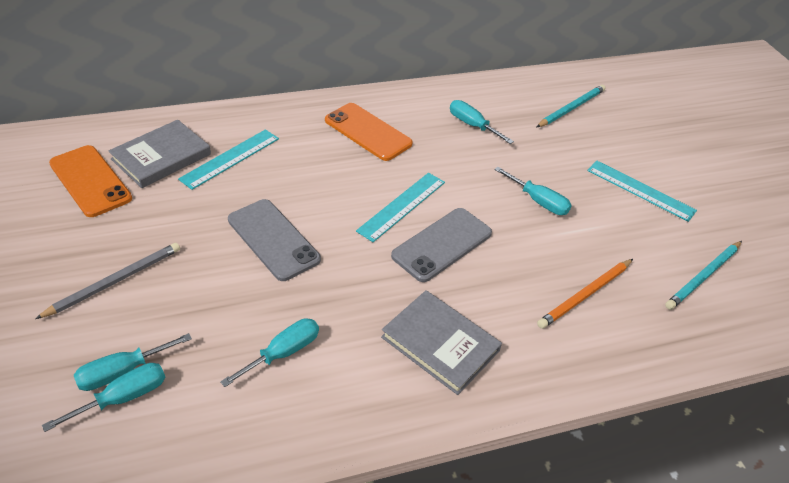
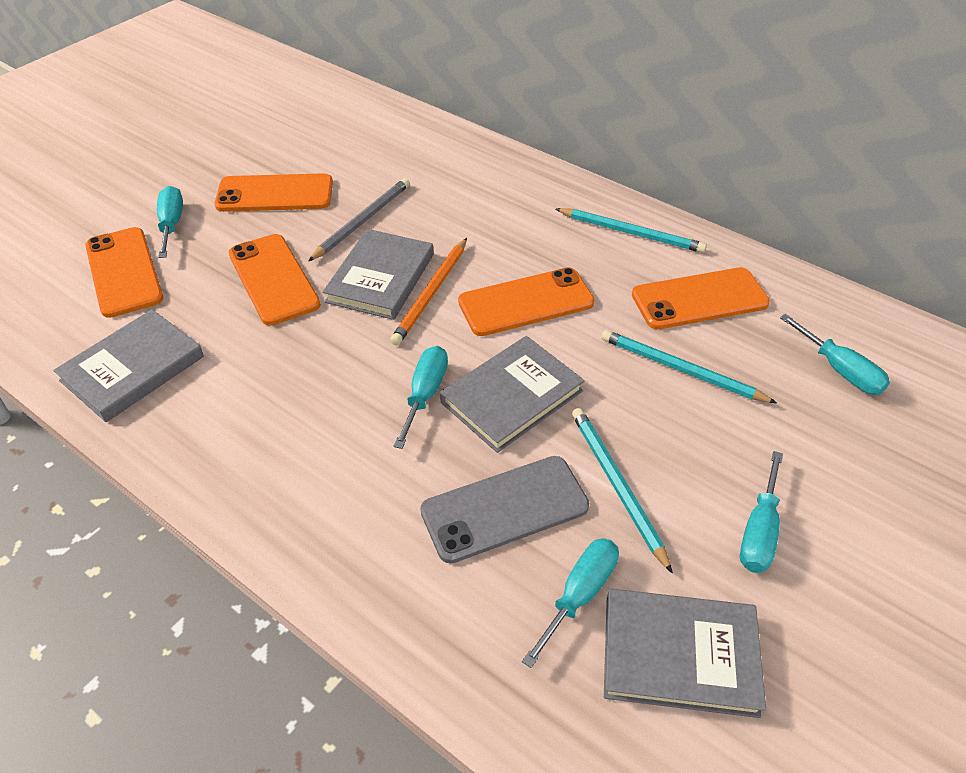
grey book: 2 -> 4
grey phone: 2 -> 1
orange phone: 2 -> 5
turquoise pencil: 2 -> 3
turquoise ruler: 3 -> 0

